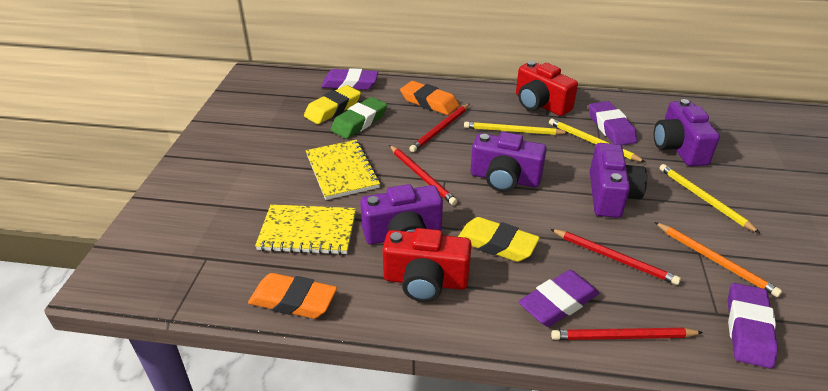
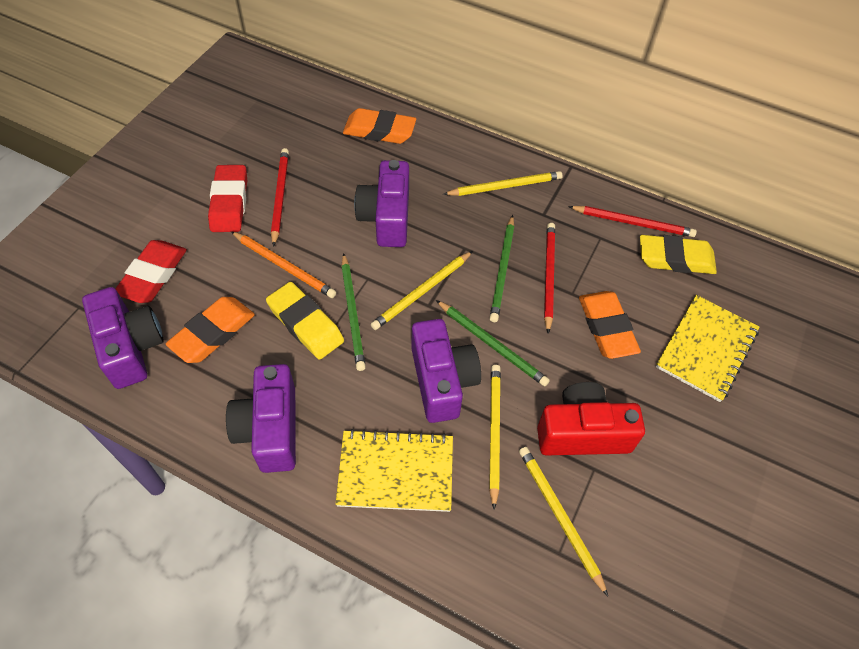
green eraser: 1 -> 0
green pencil: 0 -> 3
orange eraser: 2 -> 3
purple eraser: 4 -> 0
red camera: 2 -> 1
red eraser: 0 -> 2
red pencil: 4 -> 3
yellow pencil: 3 -> 4

